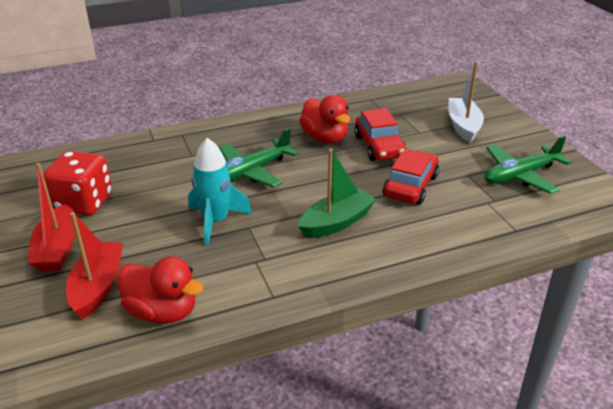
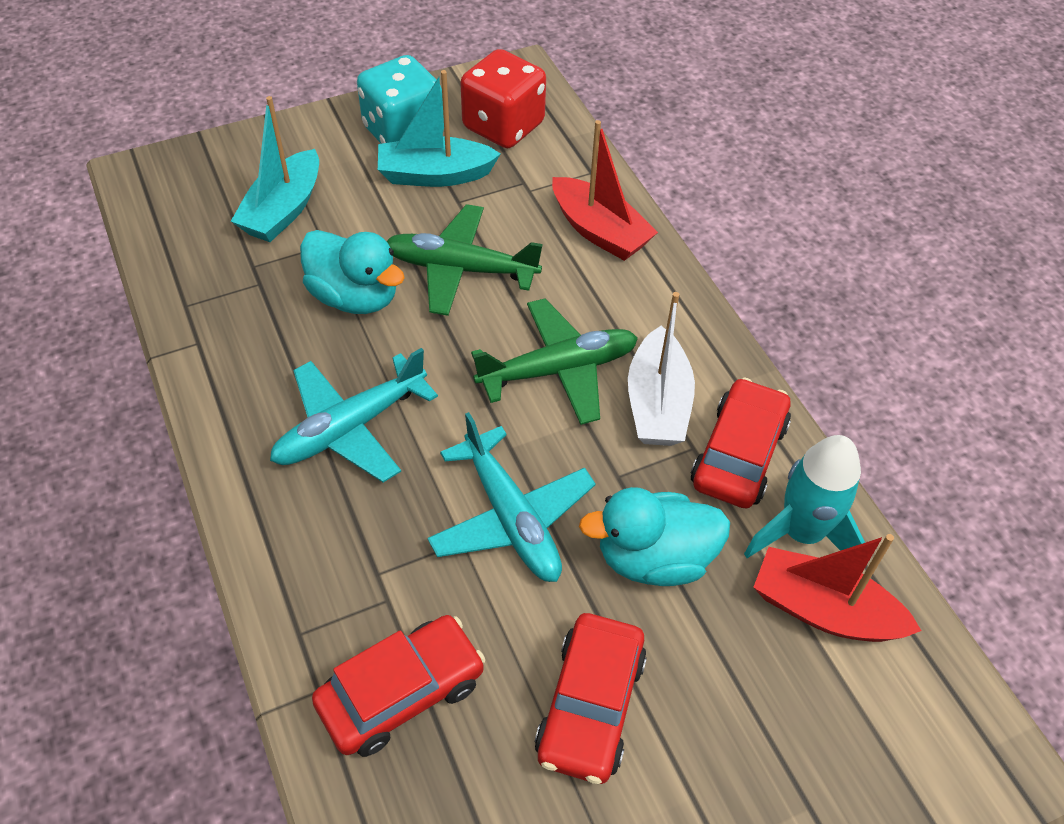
green boat: 1 -> 0
red car: 2 -> 3
red duck: 2 -> 0
turquoise boat: 0 -> 2
turquoise dice: 0 -> 1
turquoise duck: 0 -> 2
turquoise plane: 0 -> 2

